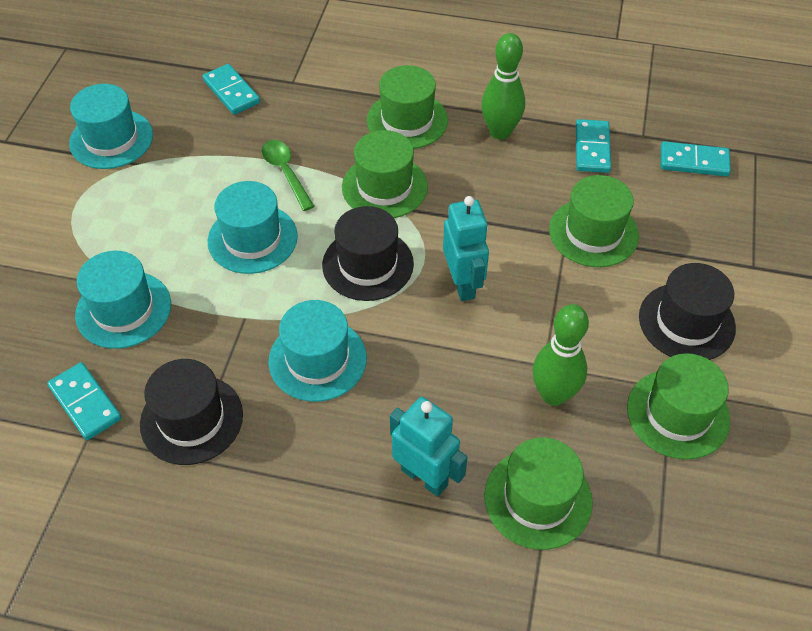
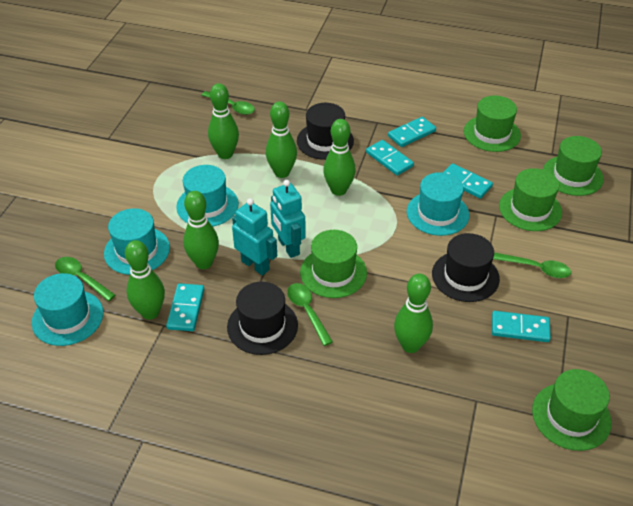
green bowling pin: 2 -> 6
green spoon: 1 -> 4
turquoise domino: 4 -> 5

